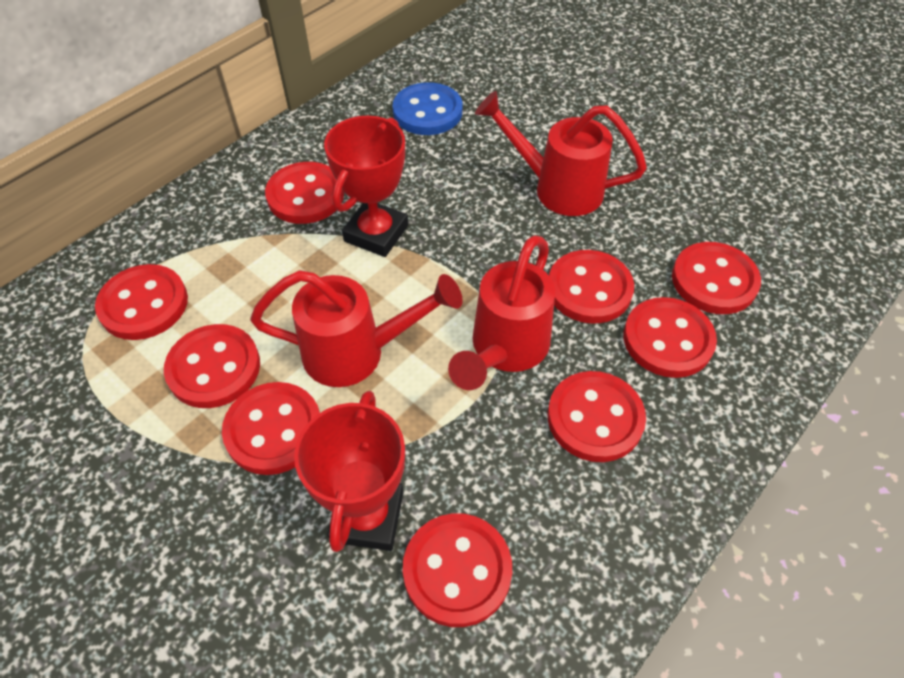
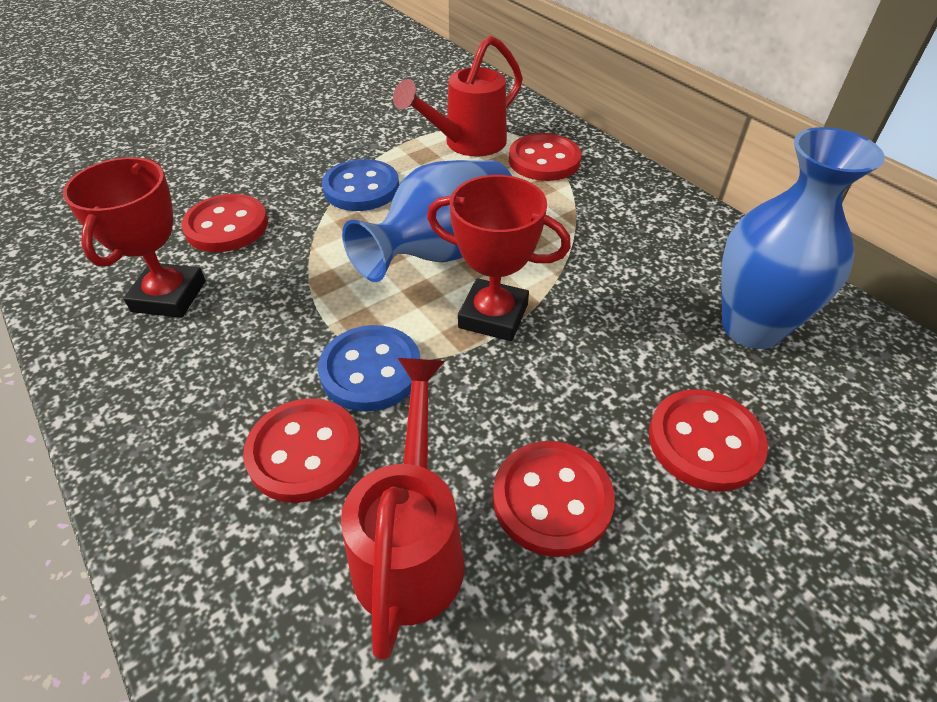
blue button: 1 -> 2
blue vase: 0 -> 2
red button: 9 -> 5
red watering can: 3 -> 2

